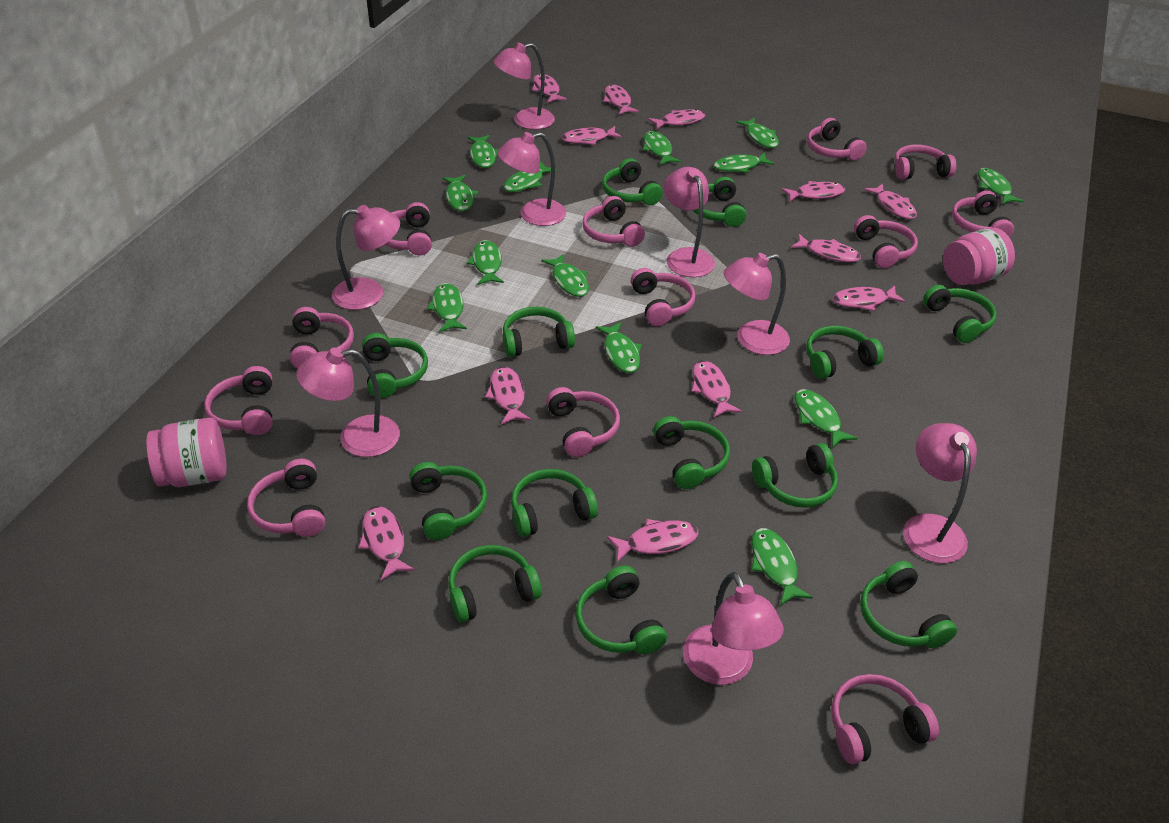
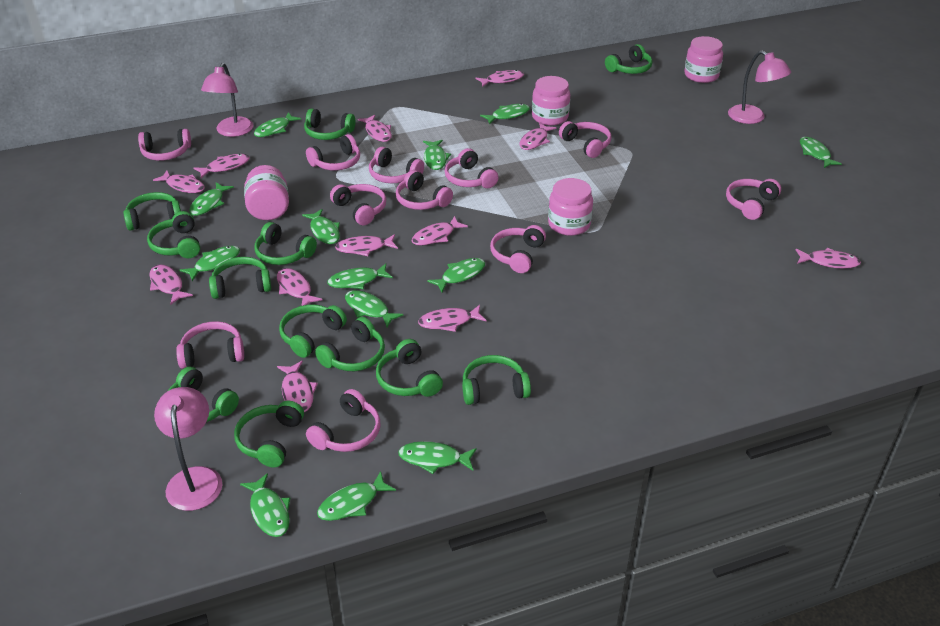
green headphones: 13 -> 12
pink headphones: 12 -> 11
pink jar: 2 -> 4
pink lamp: 8 -> 3

